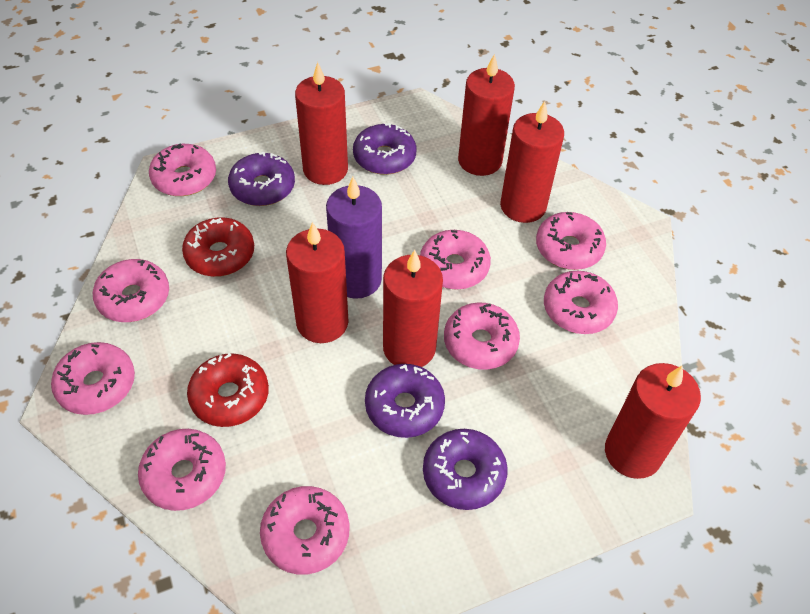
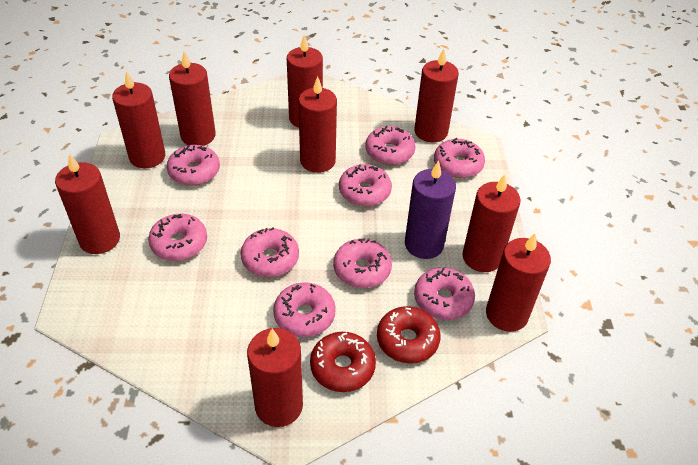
purple donut: 4 -> 0
red candle: 6 -> 9

